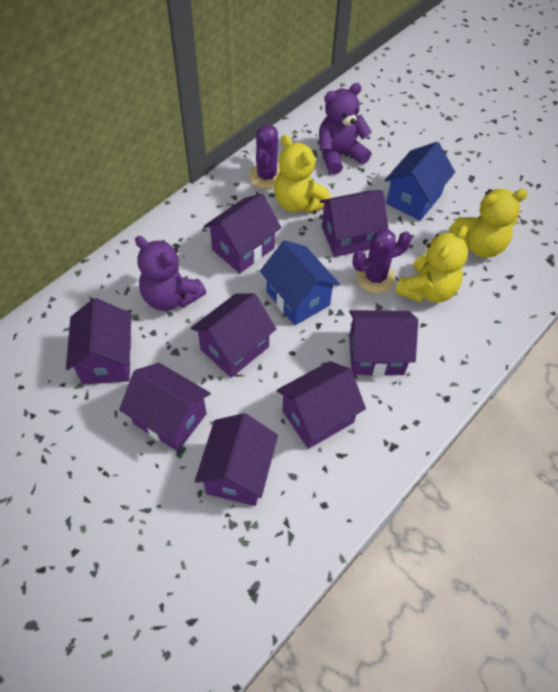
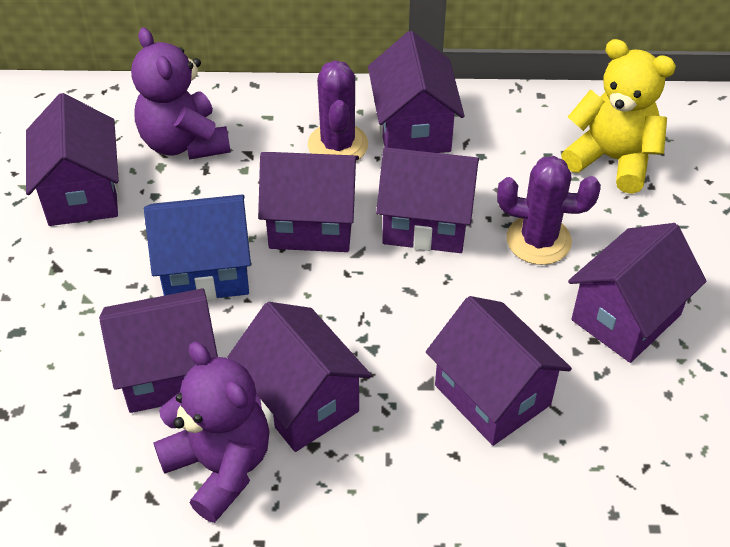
blue house: 2 -> 1
yellow teddy bear: 3 -> 1

